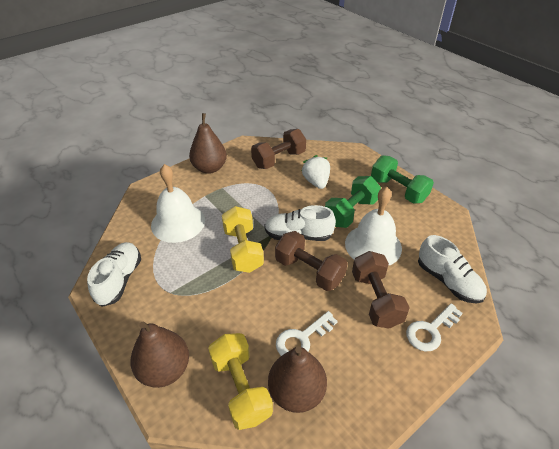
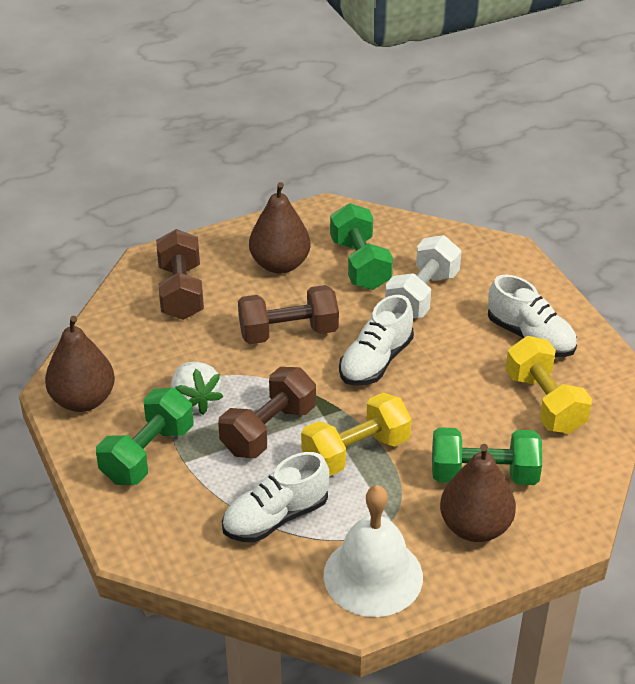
green dumbbell: 2 -> 3
white bell: 2 -> 1
white dumbbell: 0 -> 1
white key: 2 -> 0

